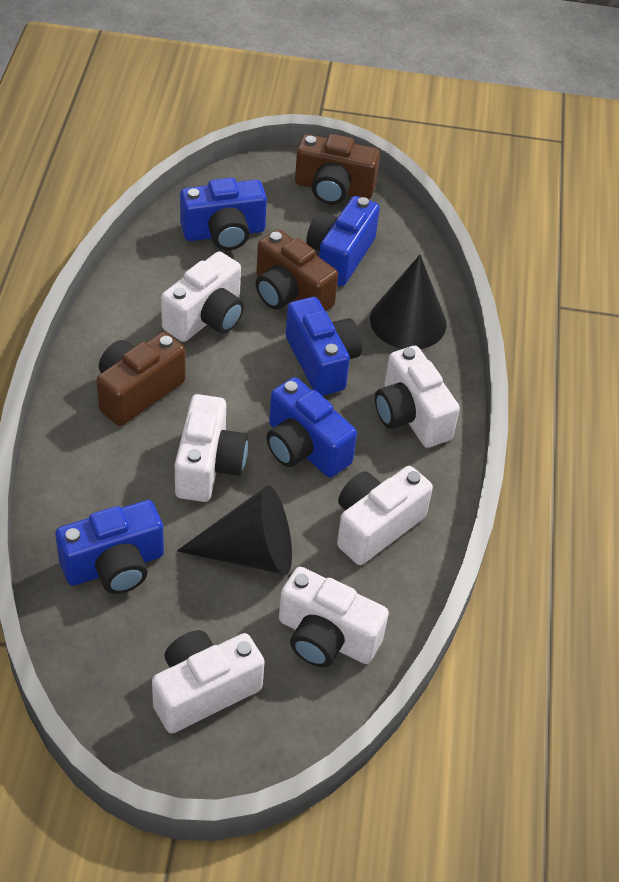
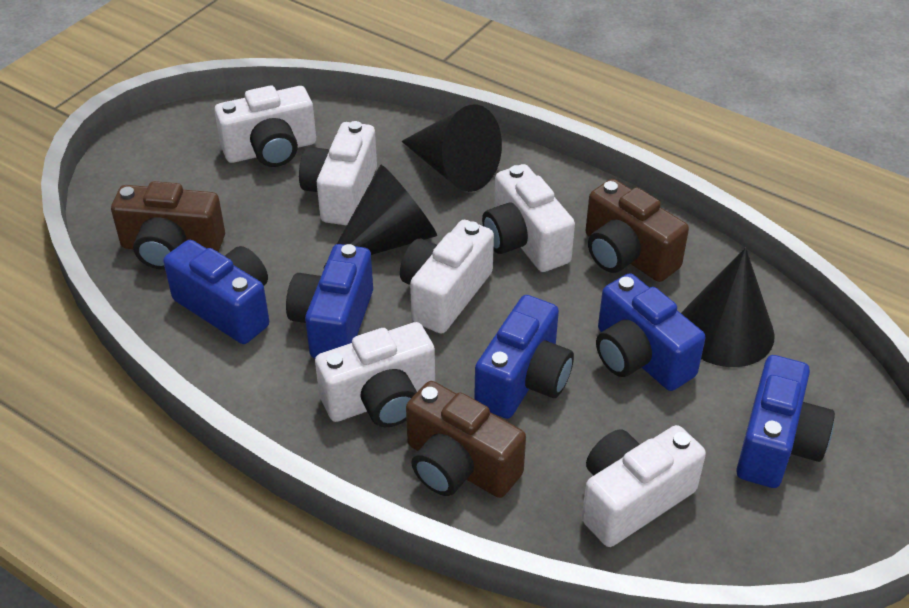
black cone: 2 -> 3

